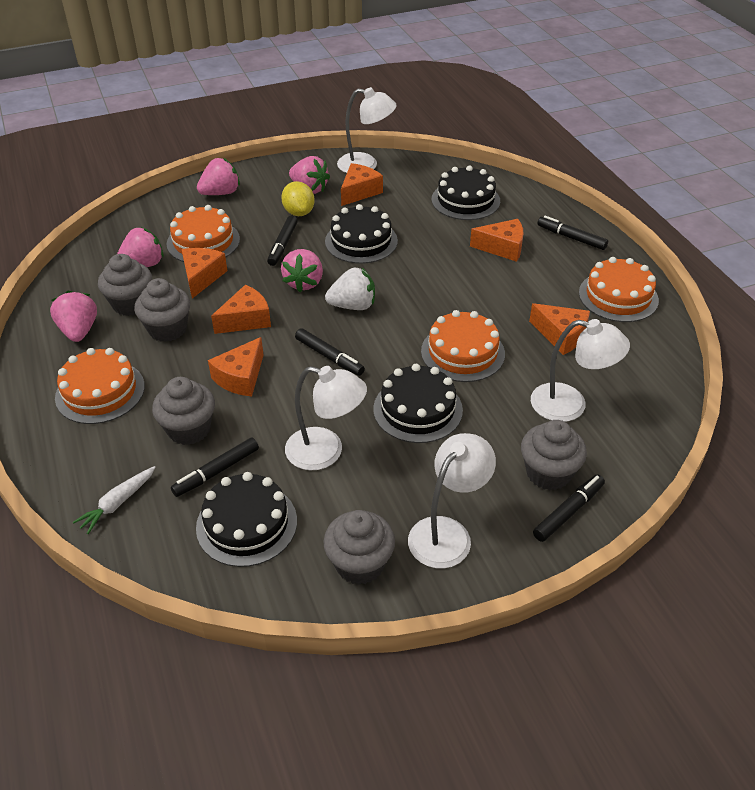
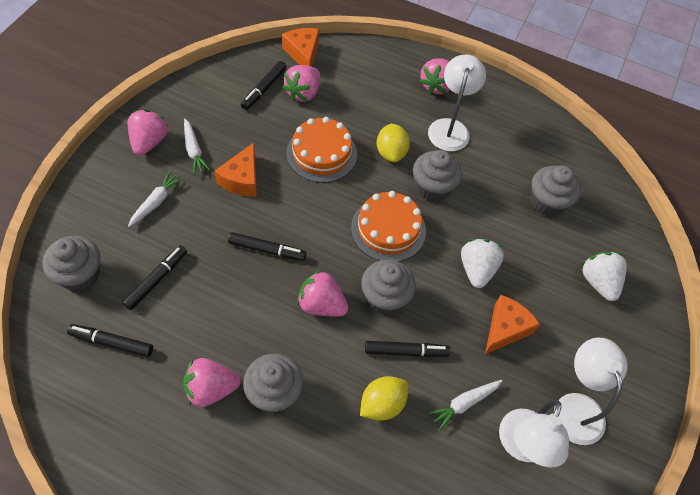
black cake: 4 -> 0
orange cake: 4 -> 2
orange cheese: 6 -> 3
white carrot: 1 -> 3
white lamp: 4 -> 3
white strawberry: 1 -> 2
yellow lemon: 1 -> 2

